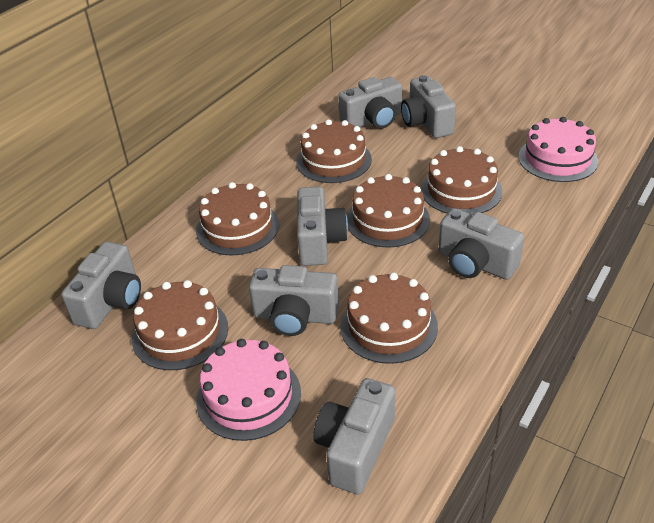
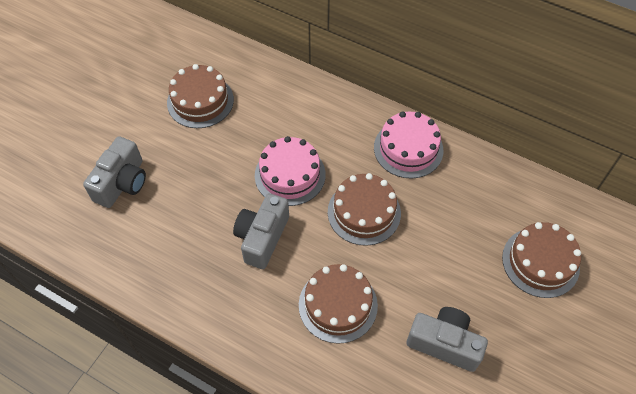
brown cake: 6 -> 4
grey camera: 7 -> 3

